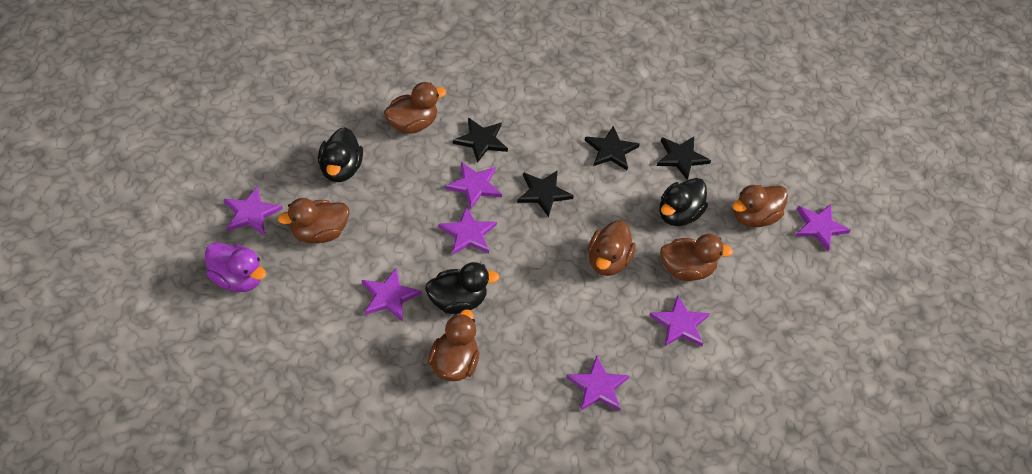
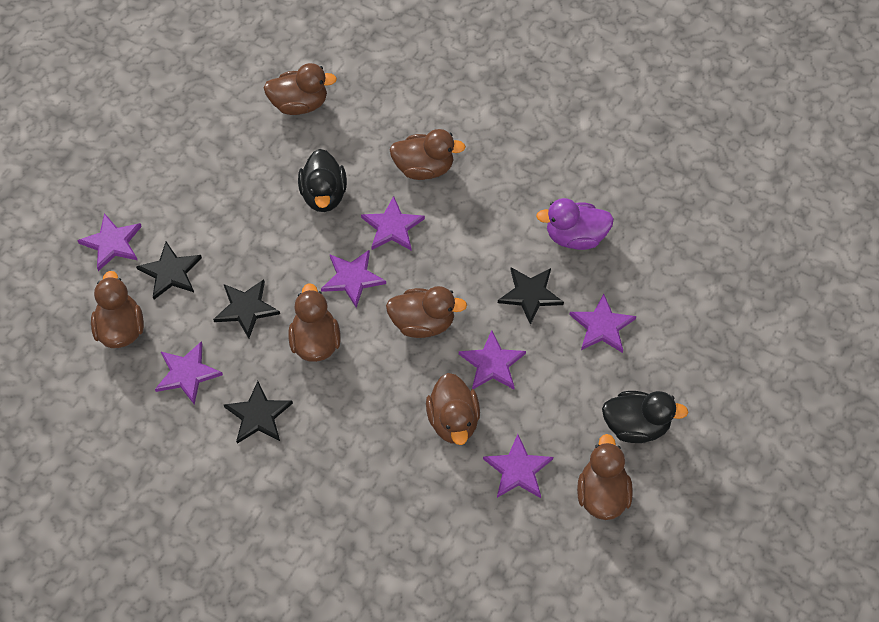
black duck: 3 -> 2
brown duck: 6 -> 7

